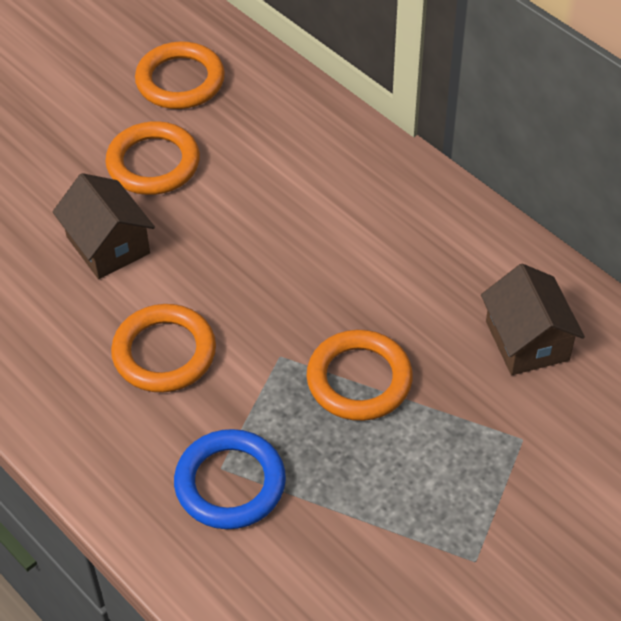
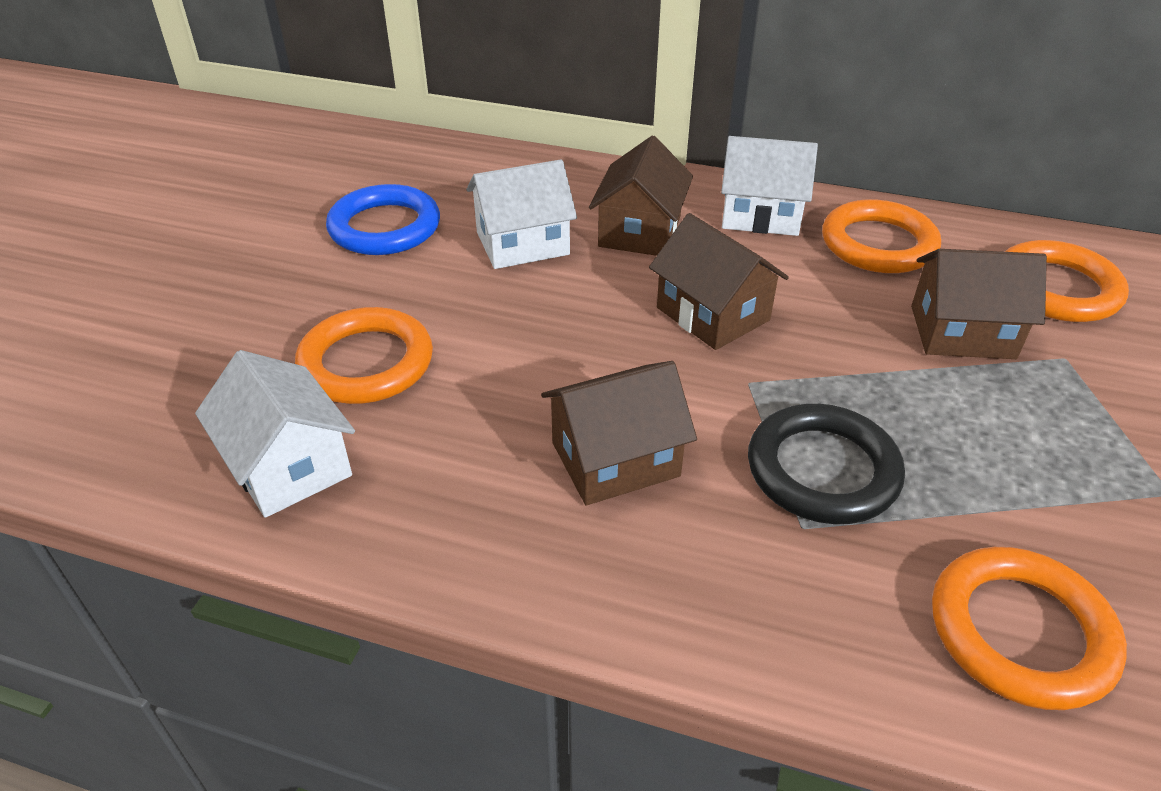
black ring: 0 -> 1
brown house: 2 -> 4
white house: 0 -> 3

